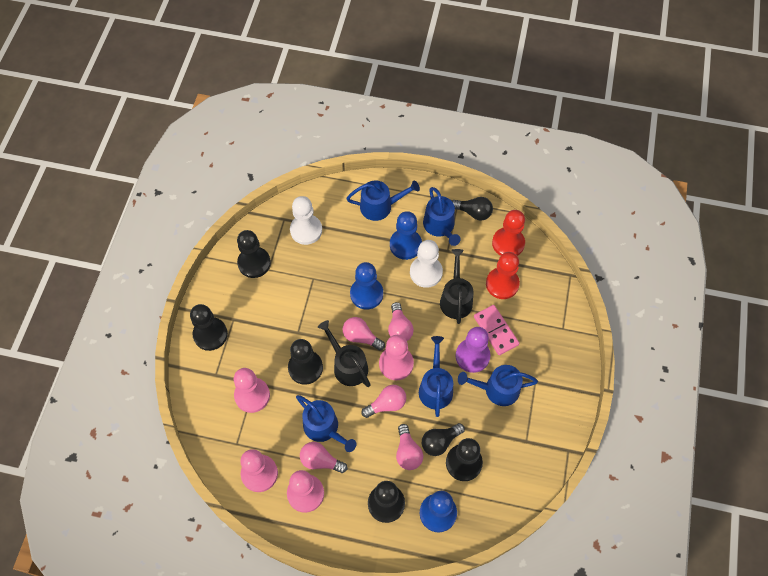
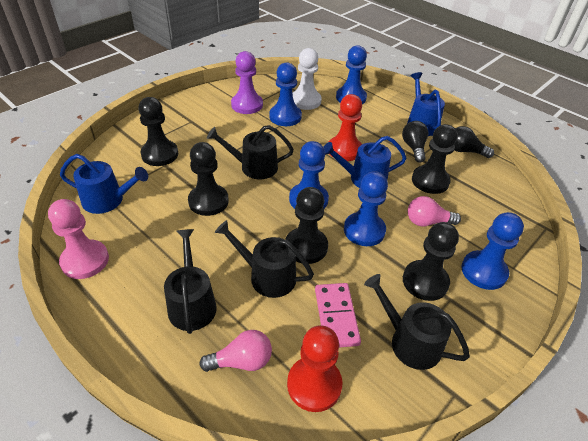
black watering can: 2 -> 4
blue pawn: 3 -> 5
blue watering can: 5 -> 3
pink light bulb: 5 -> 2
pink pawn: 4 -> 1
white pawn: 2 -> 1

